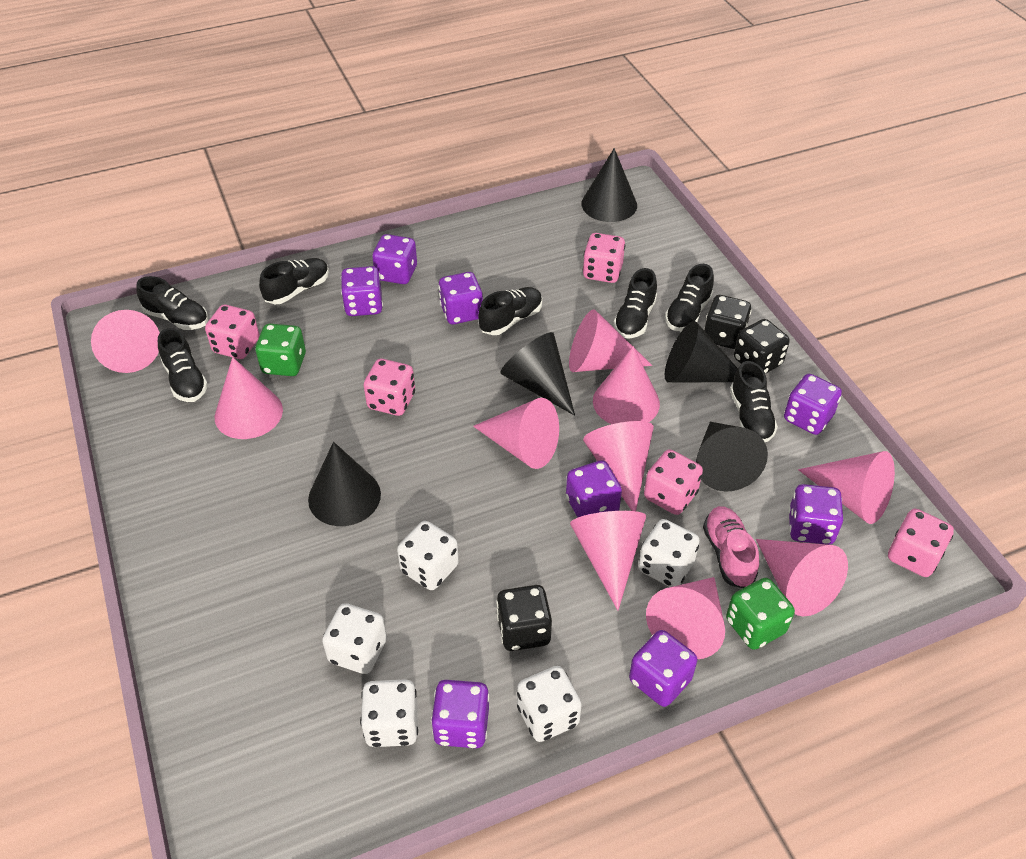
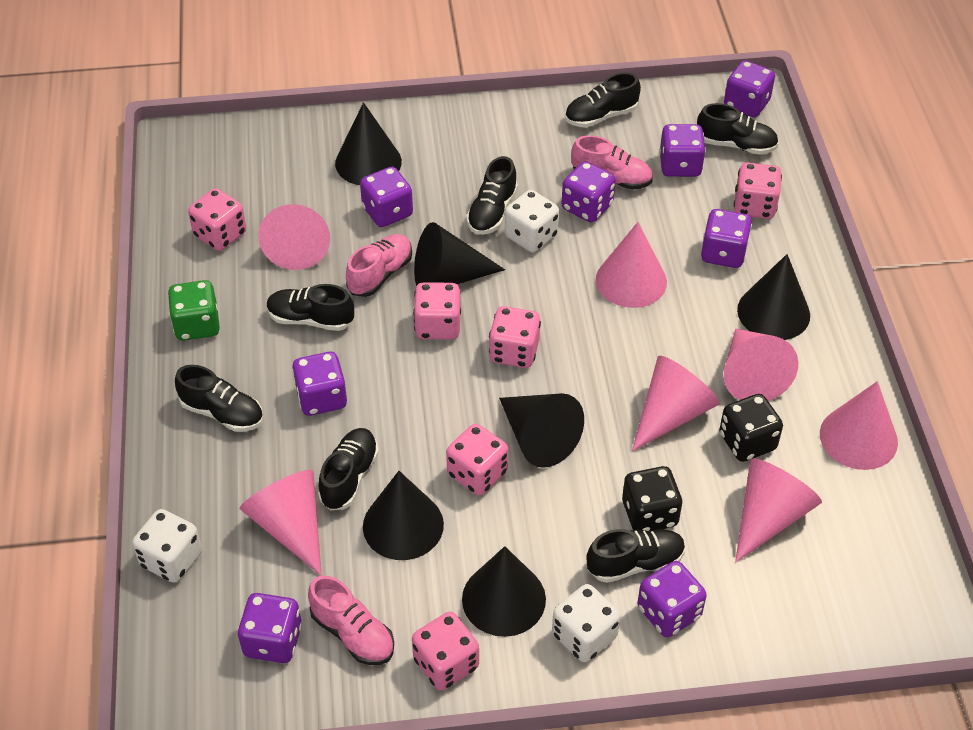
black cone: 5 -> 6
black dice: 3 -> 2
green dice: 2 -> 1
pink cone: 10 -> 7
pink dice: 5 -> 6
pink shoe: 1 -> 3
white dice: 5 -> 3

